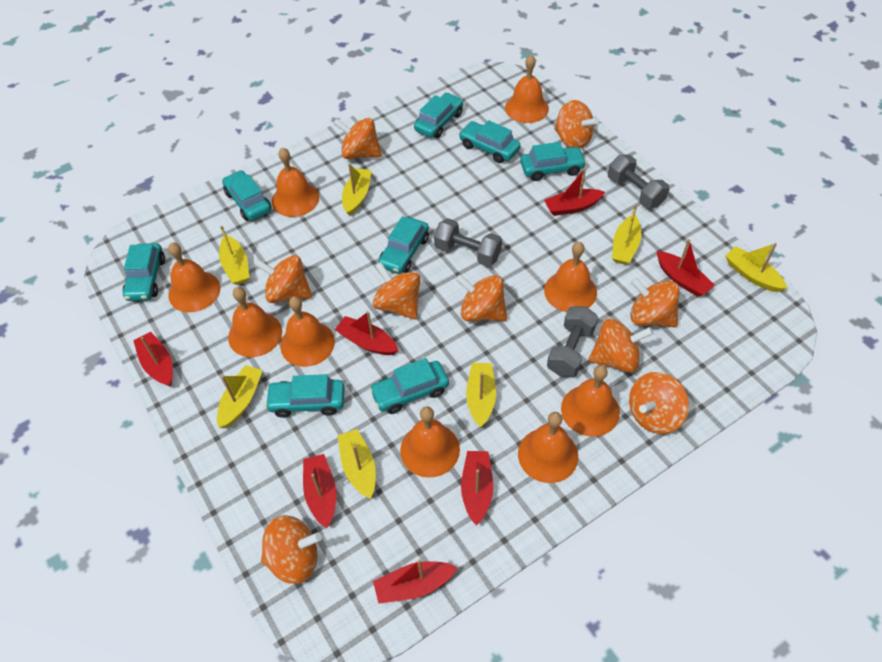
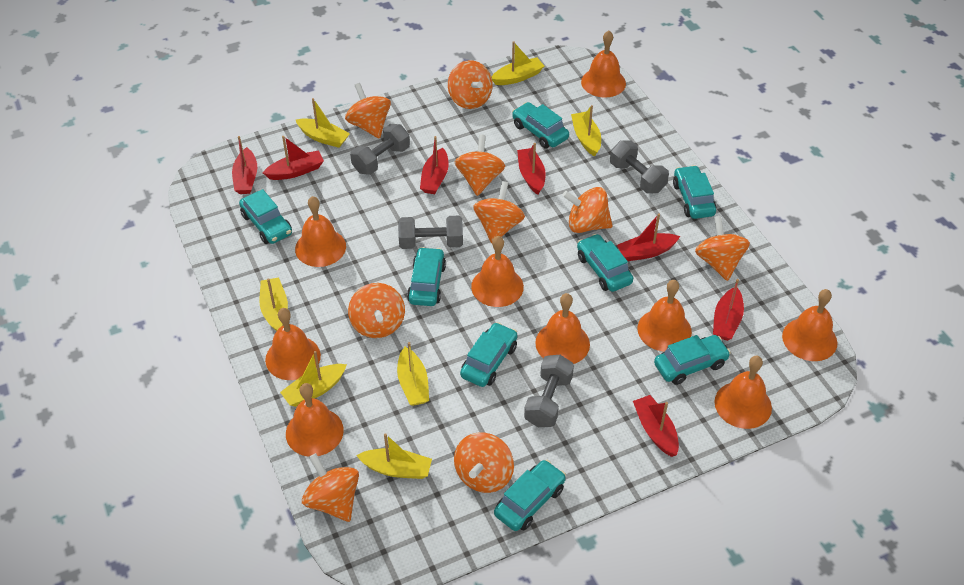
grey dumbbell: 3 -> 4

